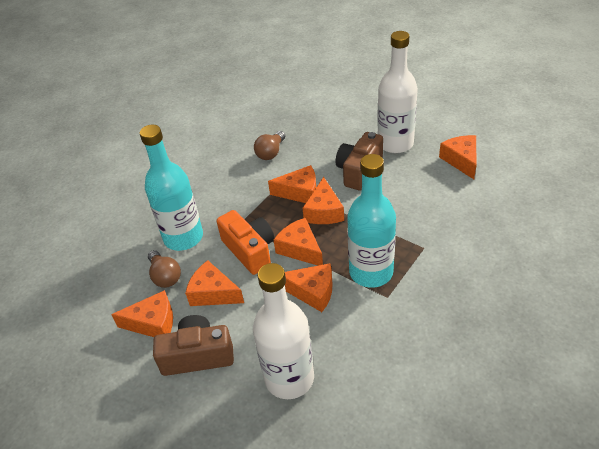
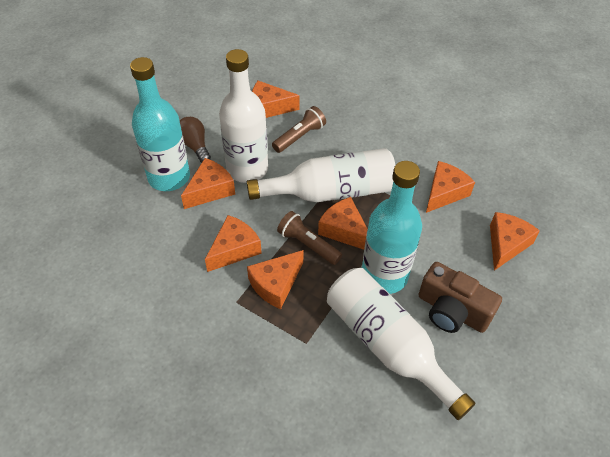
brown camera: 2 -> 1
brown flashlight: 0 -> 2
brown light bulb: 2 -> 1
orange camera: 1 -> 0
white bottle: 2 -> 3

